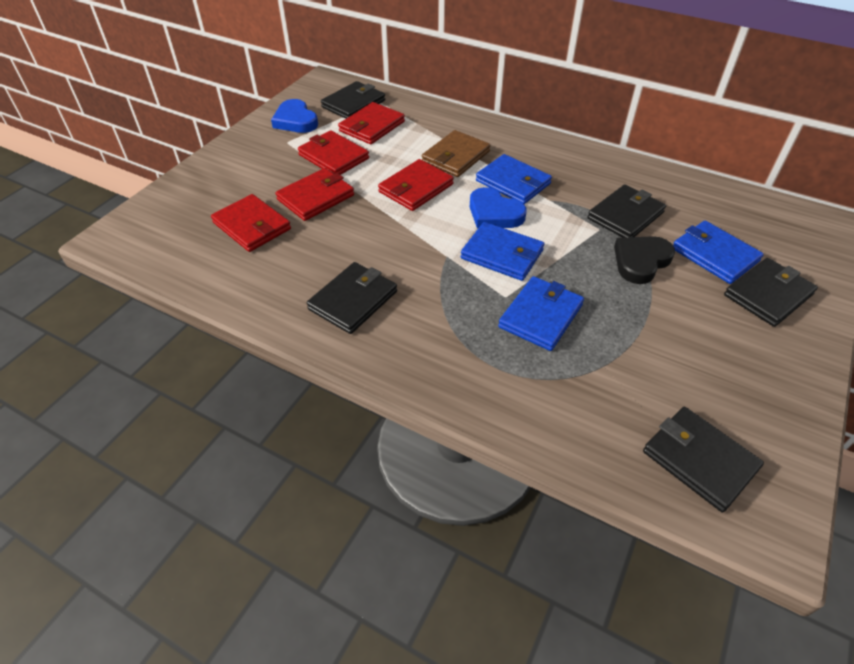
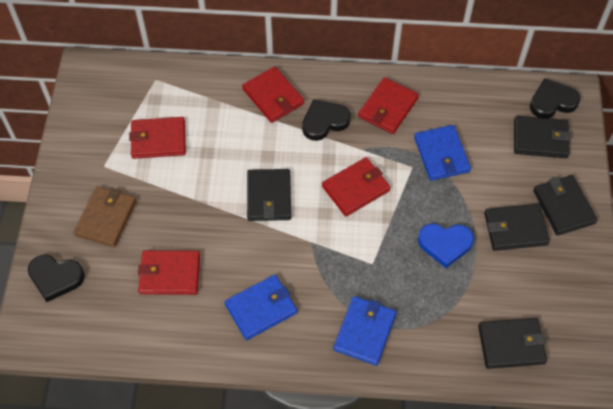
black heart: 1 -> 3
blue heart: 2 -> 1
blue wallet: 4 -> 3

